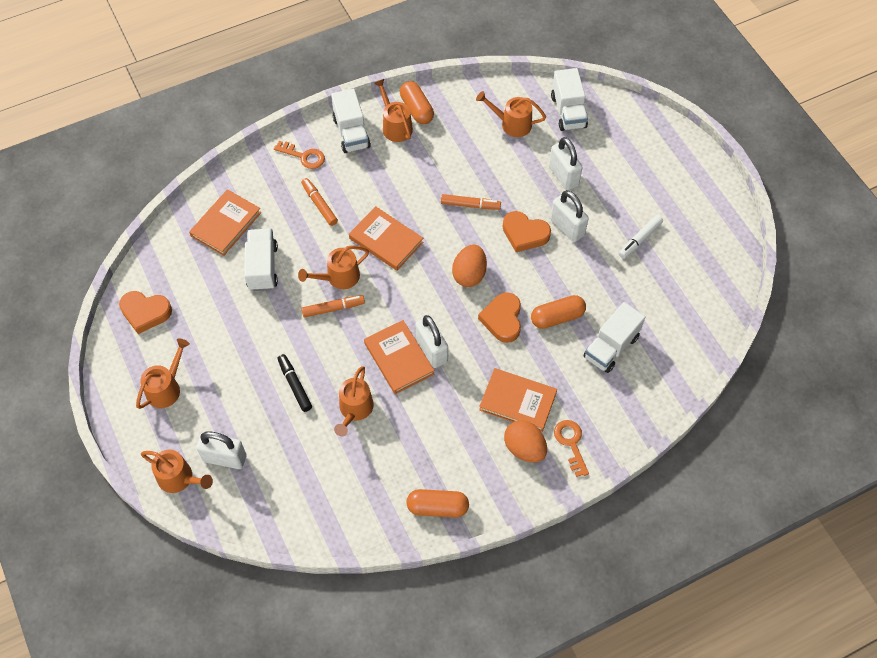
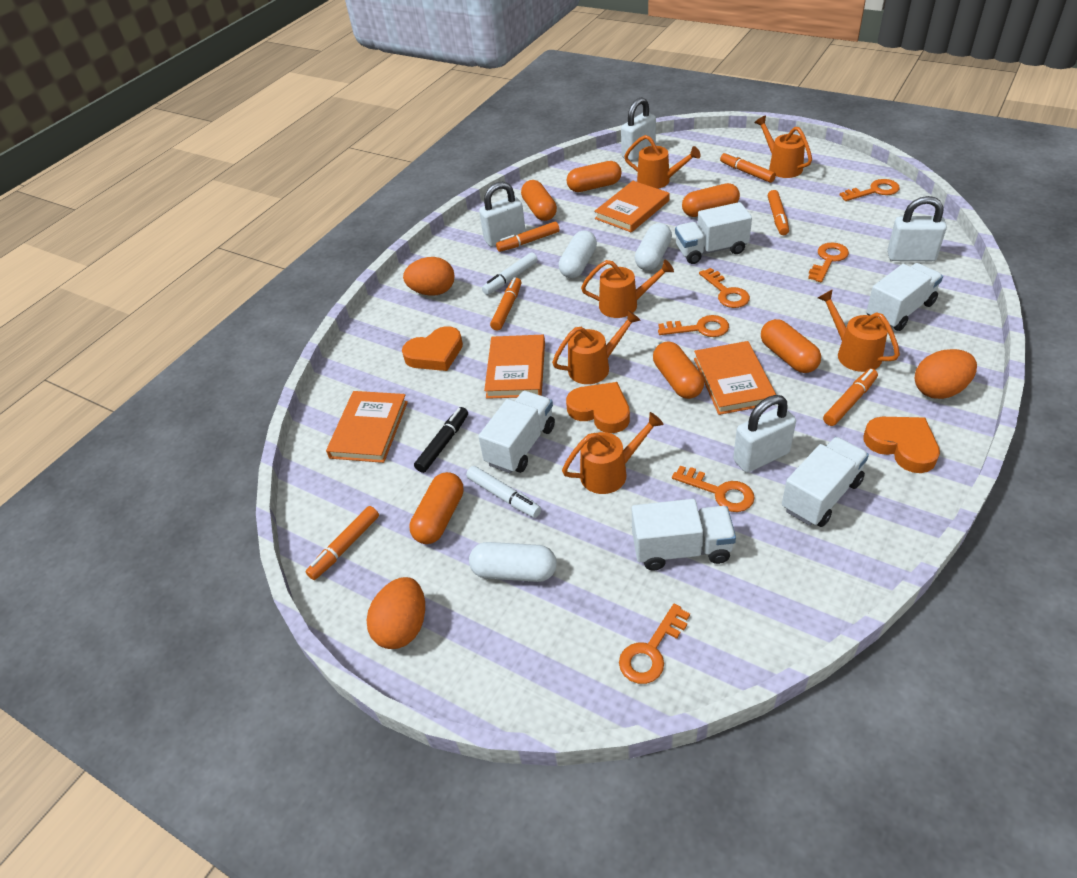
orange capsule: 3 -> 6
orange egg: 2 -> 3
orange key: 2 -> 6
orange marker: 3 -> 6
white capsule: 0 -> 3
white marker: 1 -> 2
white truck: 4 -> 5

